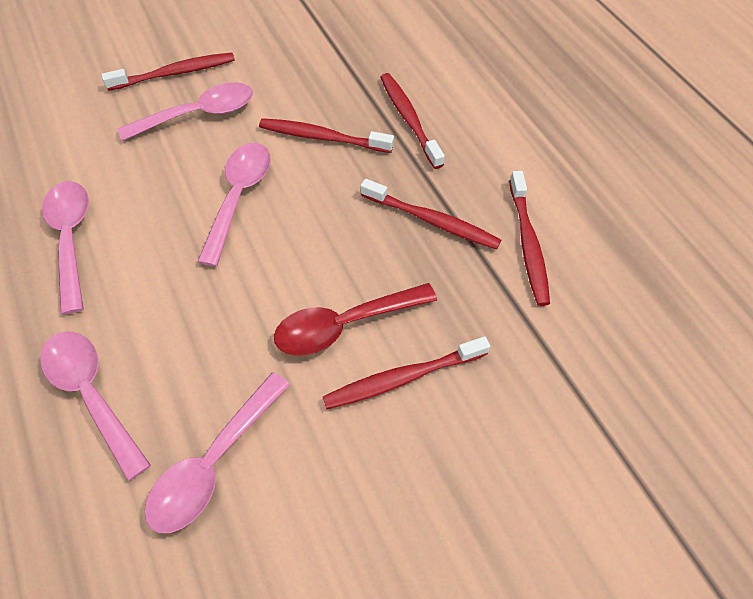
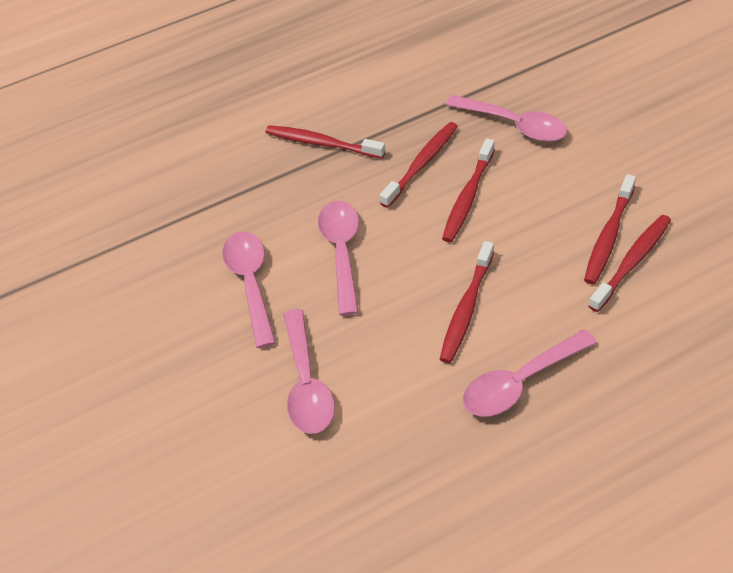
red spoon: 1 -> 0

